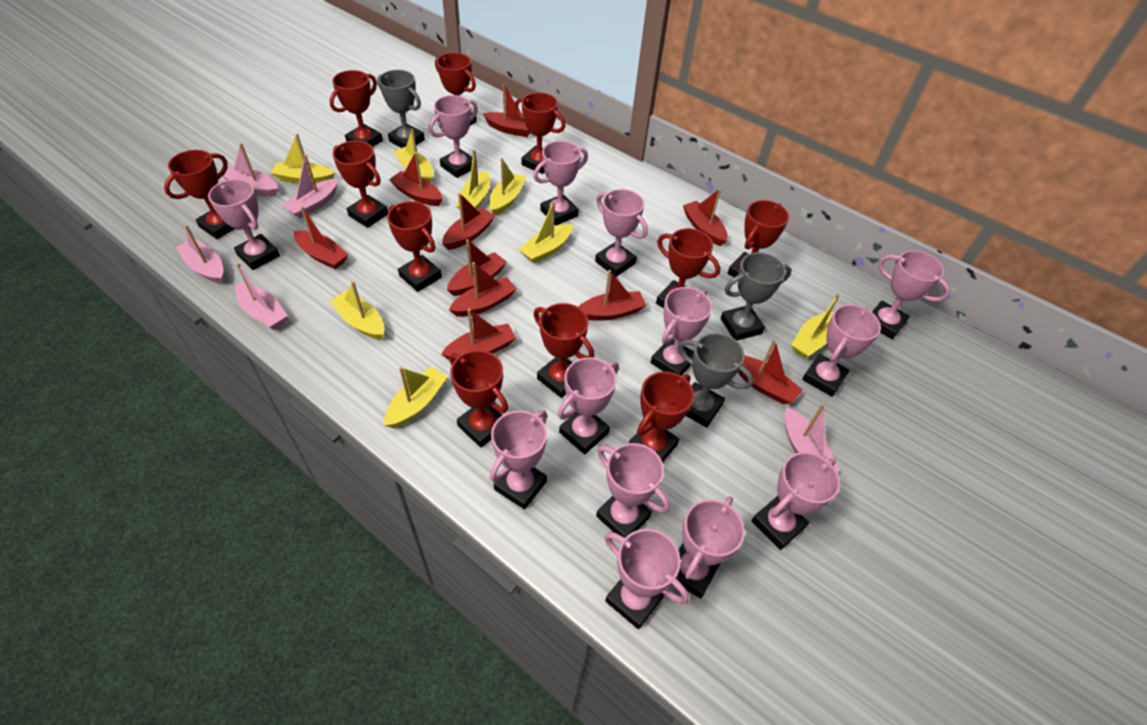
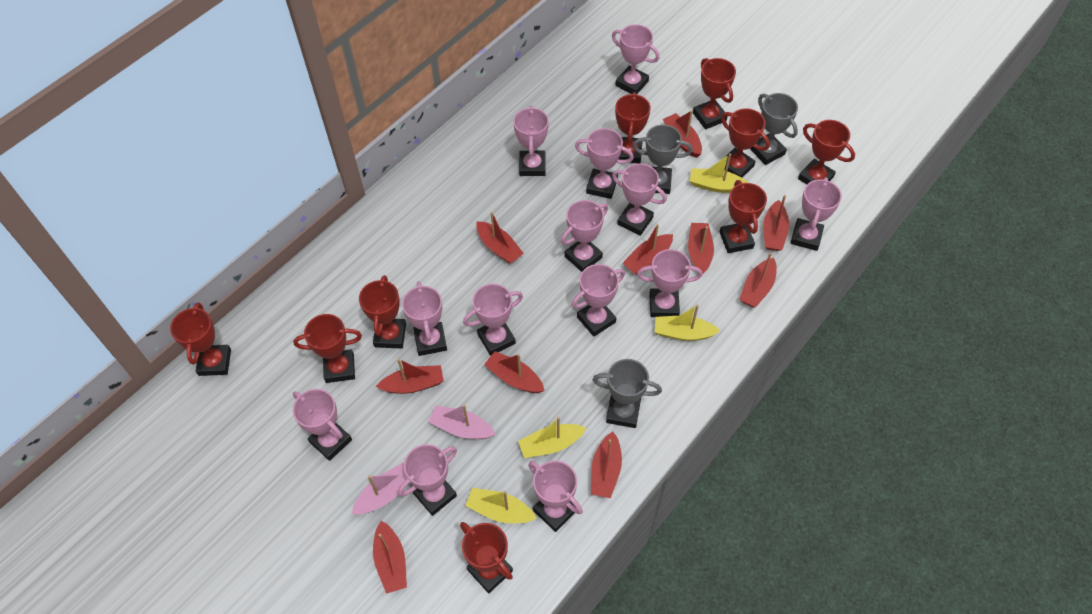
pink boat: 5 -> 2
red trophy: 11 -> 9
yellow boat: 8 -> 4

